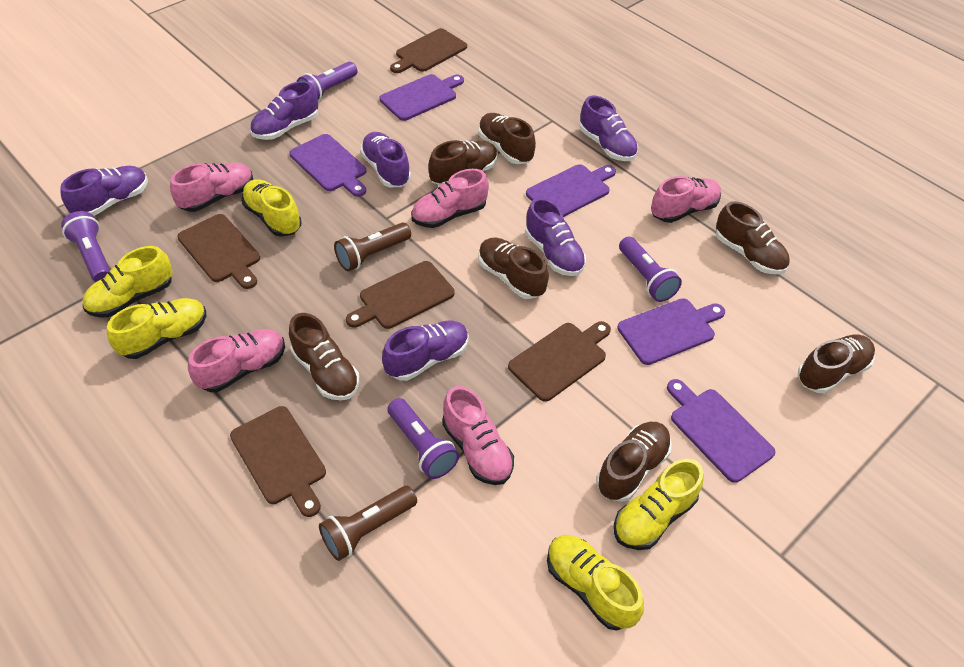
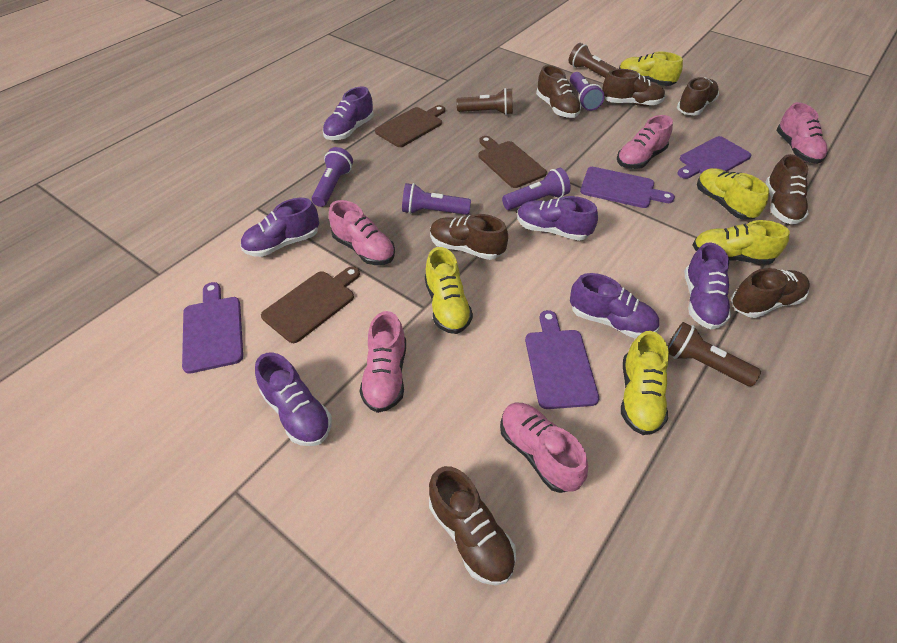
brown cutting board: 5 -> 3
brown flashlight: 2 -> 3
purple cutting board: 5 -> 4

